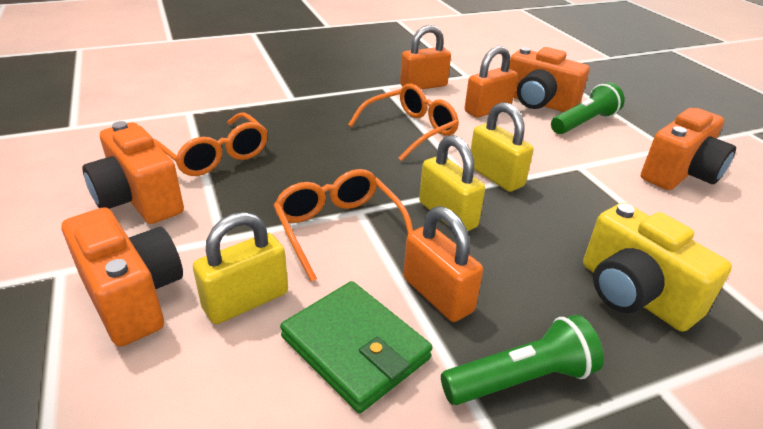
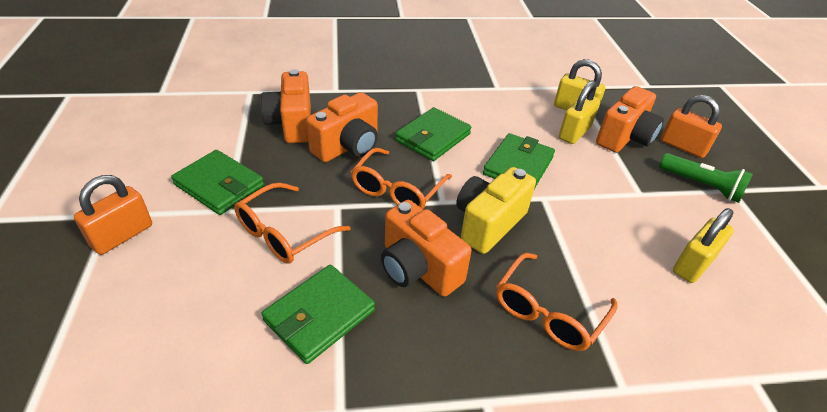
green flashlight: 2 -> 1
green wallet: 1 -> 4
orange padlock: 3 -> 2

